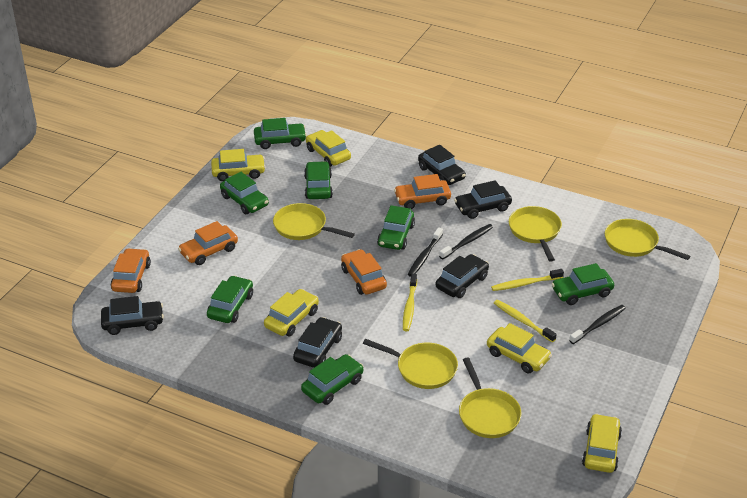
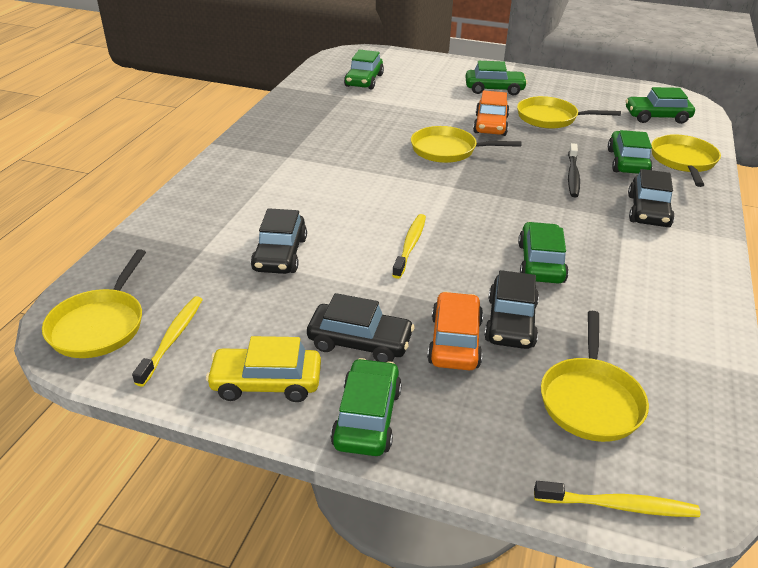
black car: 5 -> 4
black toothbrush: 3 -> 1
green car: 7 -> 6
orange car: 4 -> 2
yellow car: 5 -> 1

